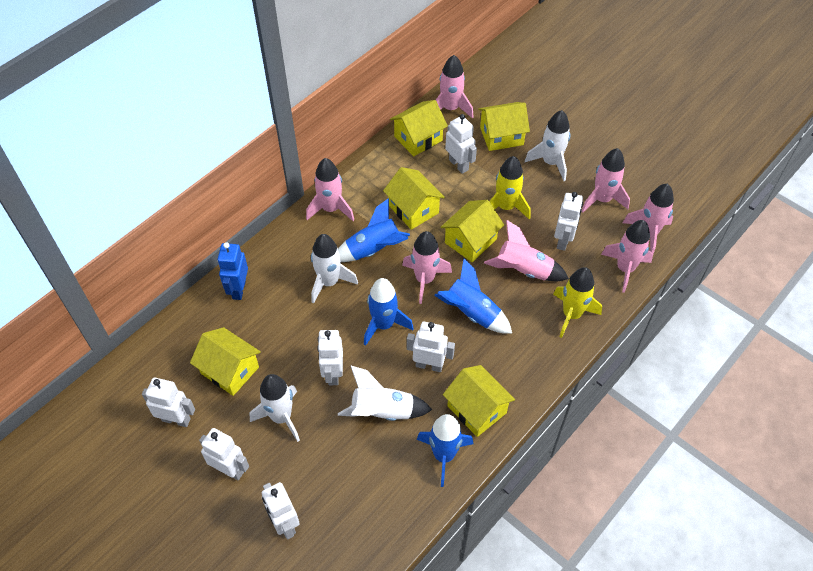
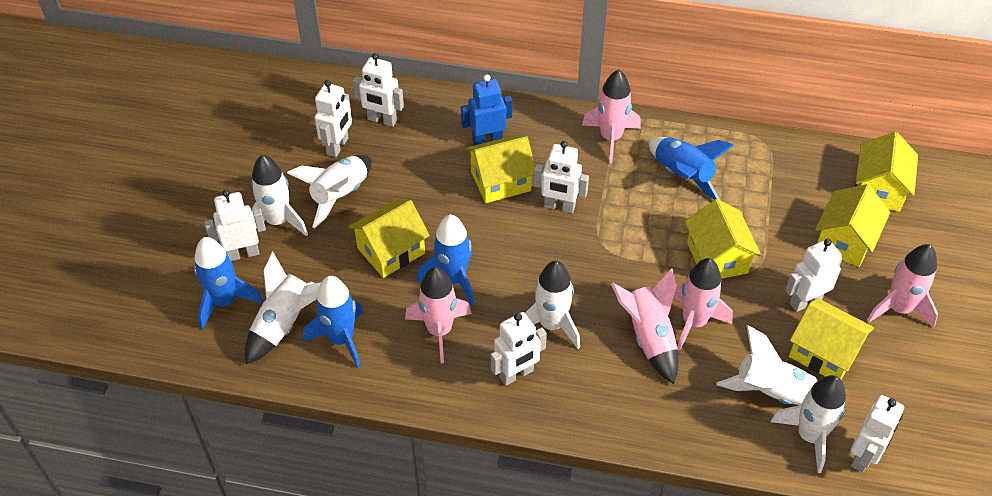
pink rocket: 7 -> 5
white rocket: 4 -> 6
yellow rocket: 2 -> 0

